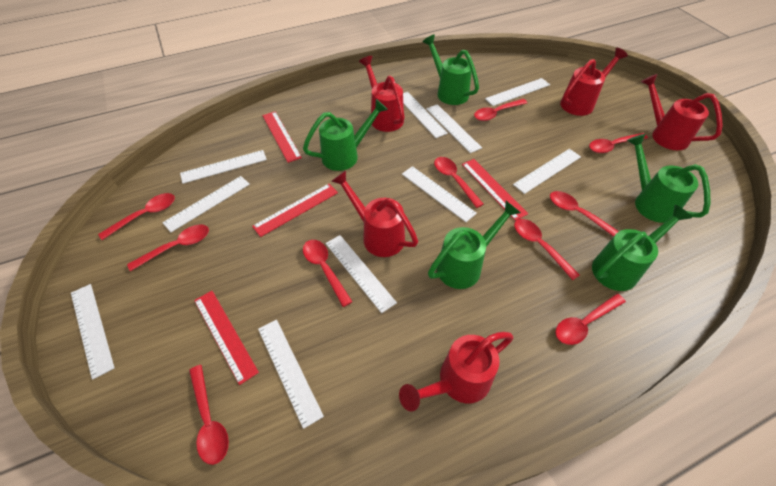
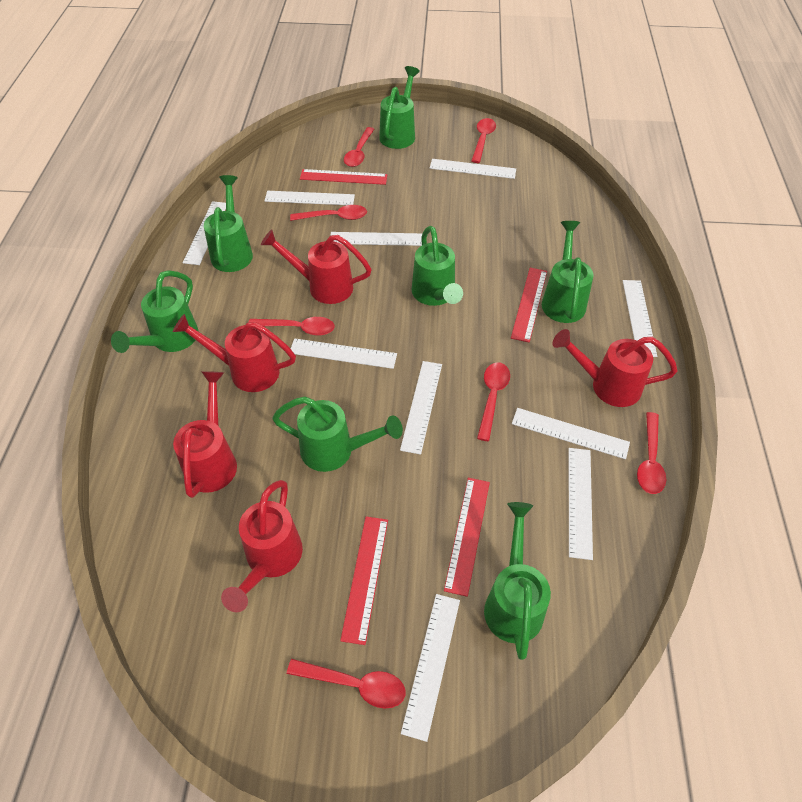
green watering can: 5 -> 7
red spoon: 10 -> 7

